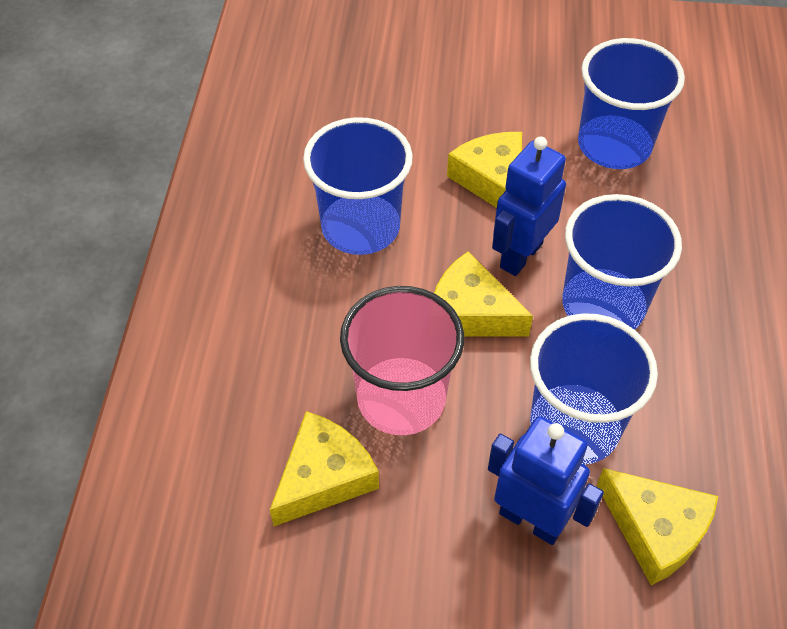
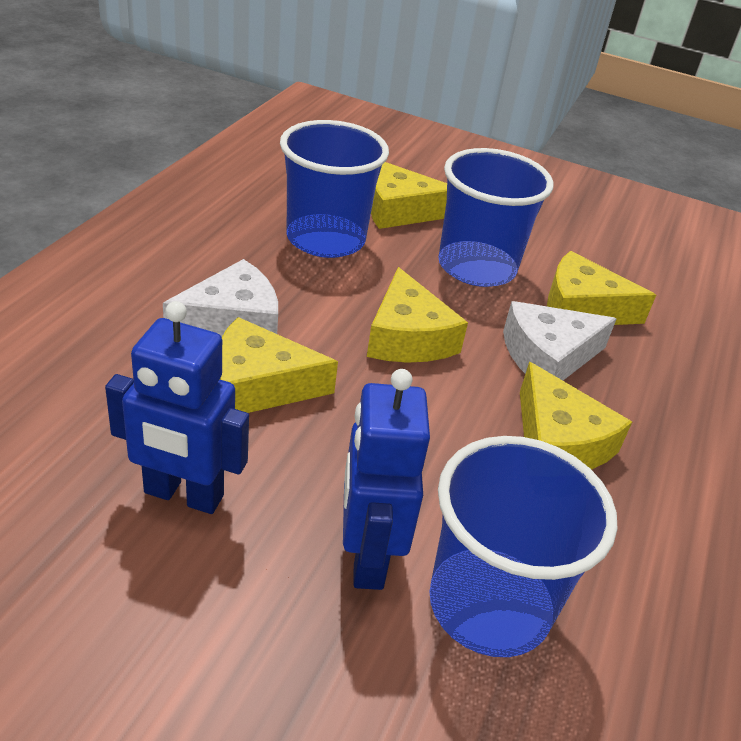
blue cup: 4 -> 3
pink cup: 1 -> 0
white cheese: 0 -> 2
yellow cheese: 4 -> 5

